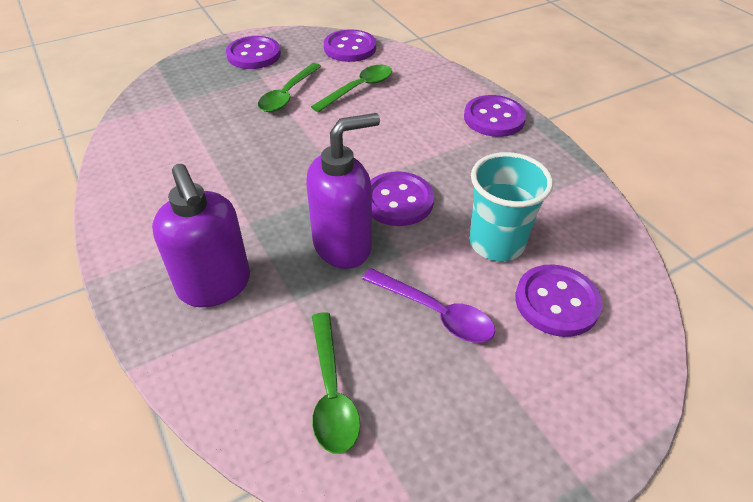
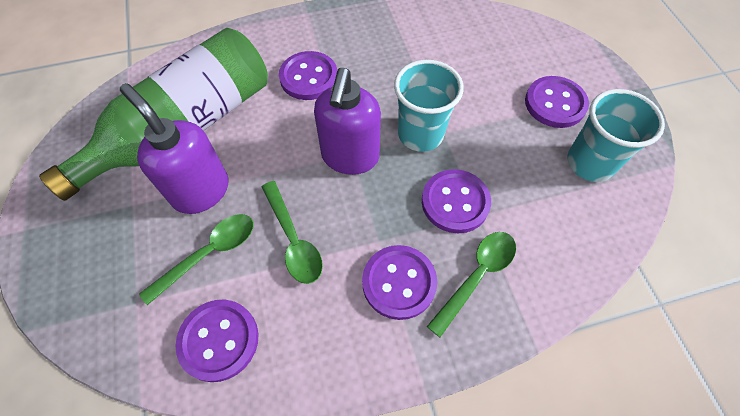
green bottle: 0 -> 1
purple spoon: 1 -> 0
turquoise cup: 1 -> 2

